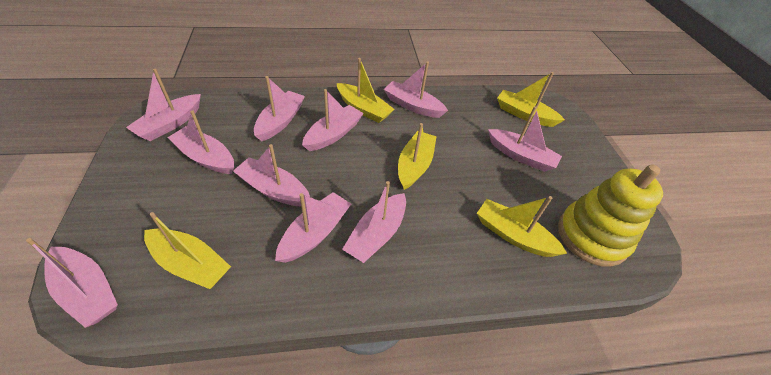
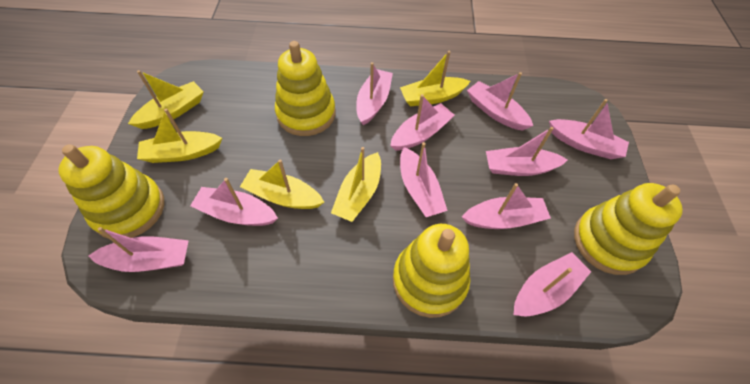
yellow stacking toy: 1 -> 4

